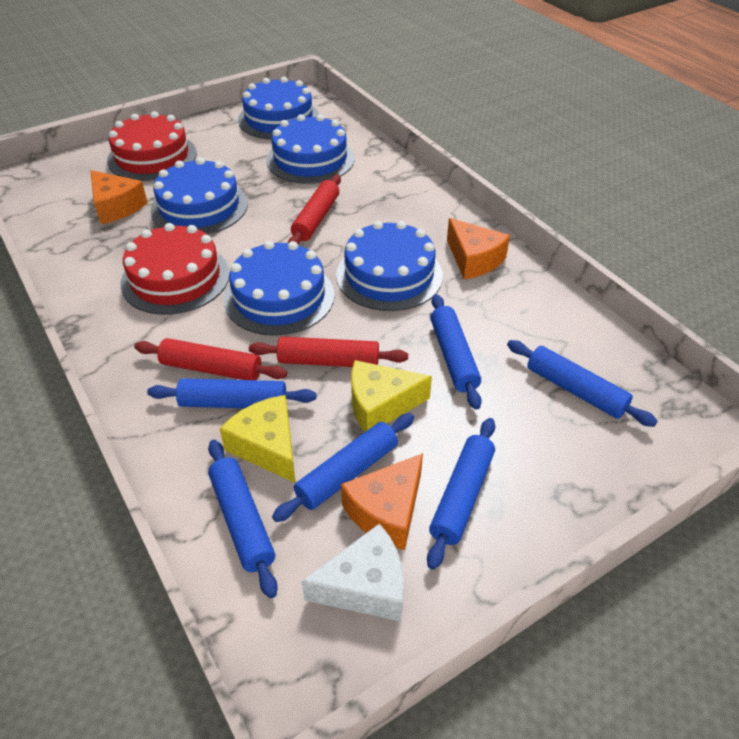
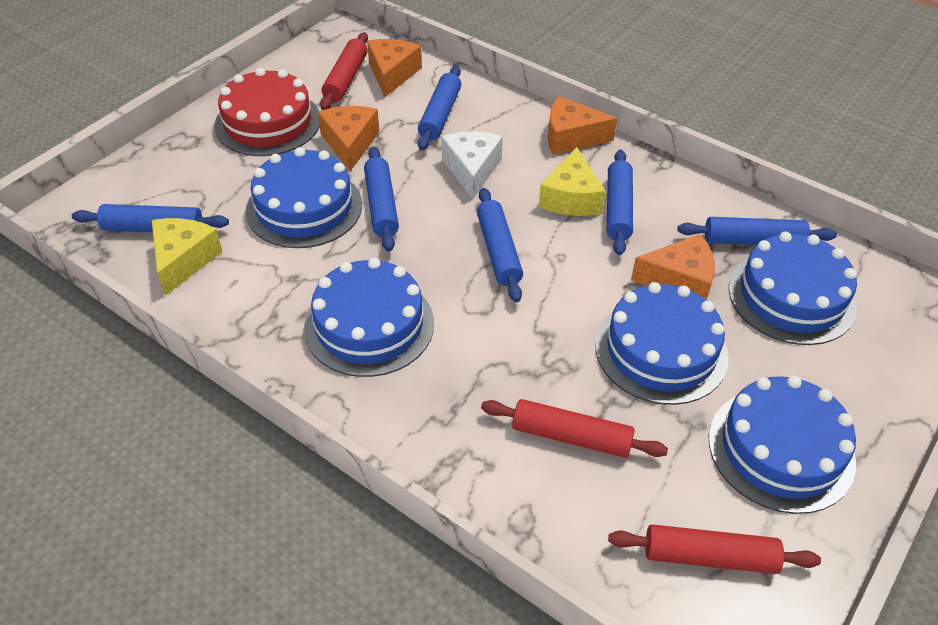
orange cheese: 3 -> 4
red cake: 2 -> 1

